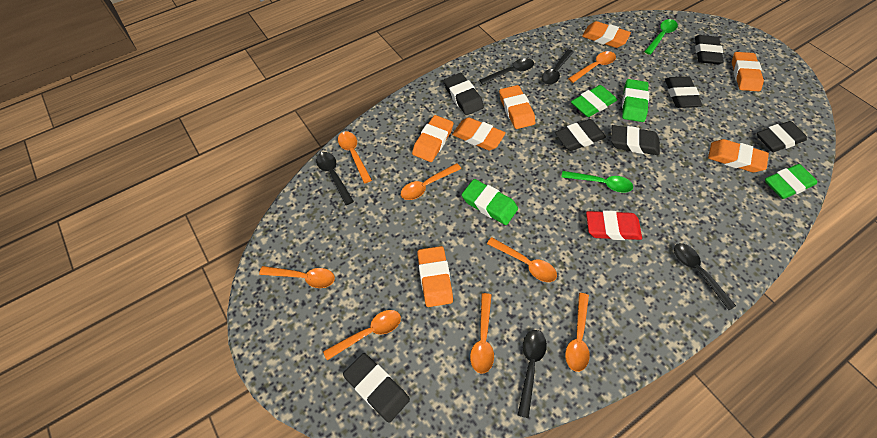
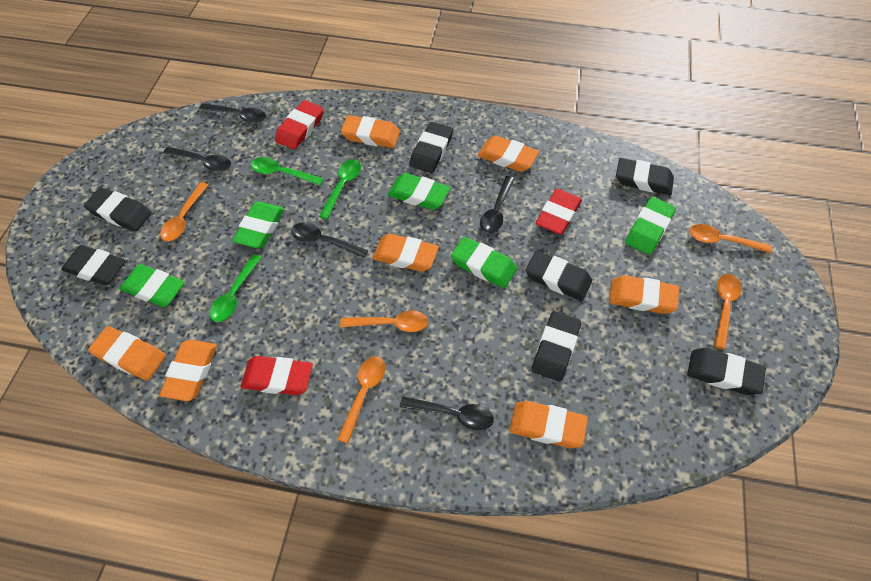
green eraser: 4 -> 5
green spoon: 2 -> 3
orange spoon: 8 -> 5
red eraser: 1 -> 3

